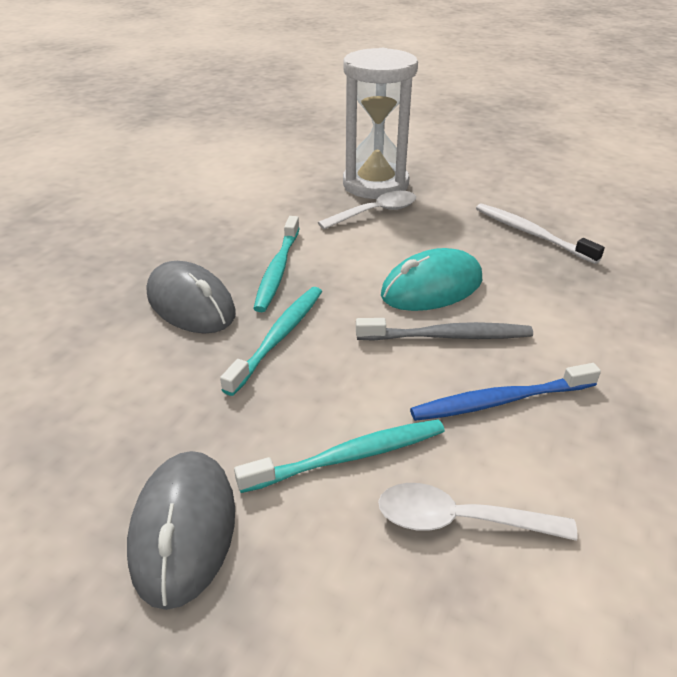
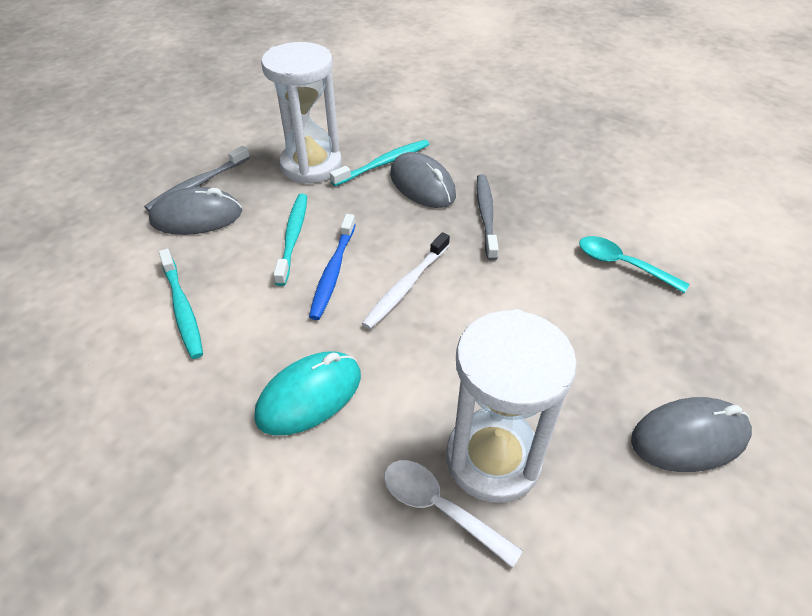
grey mouse: 2 -> 3
grey toothbrush: 1 -> 2
turquoise spoon: 0 -> 1
white hourglass: 1 -> 2
white spoon: 2 -> 1

